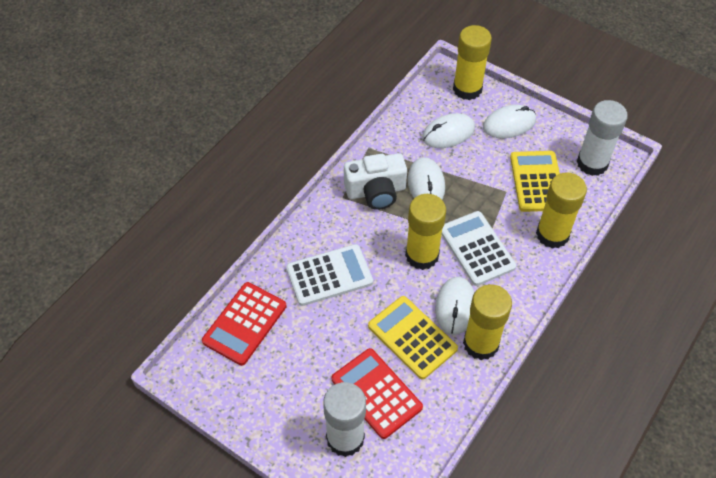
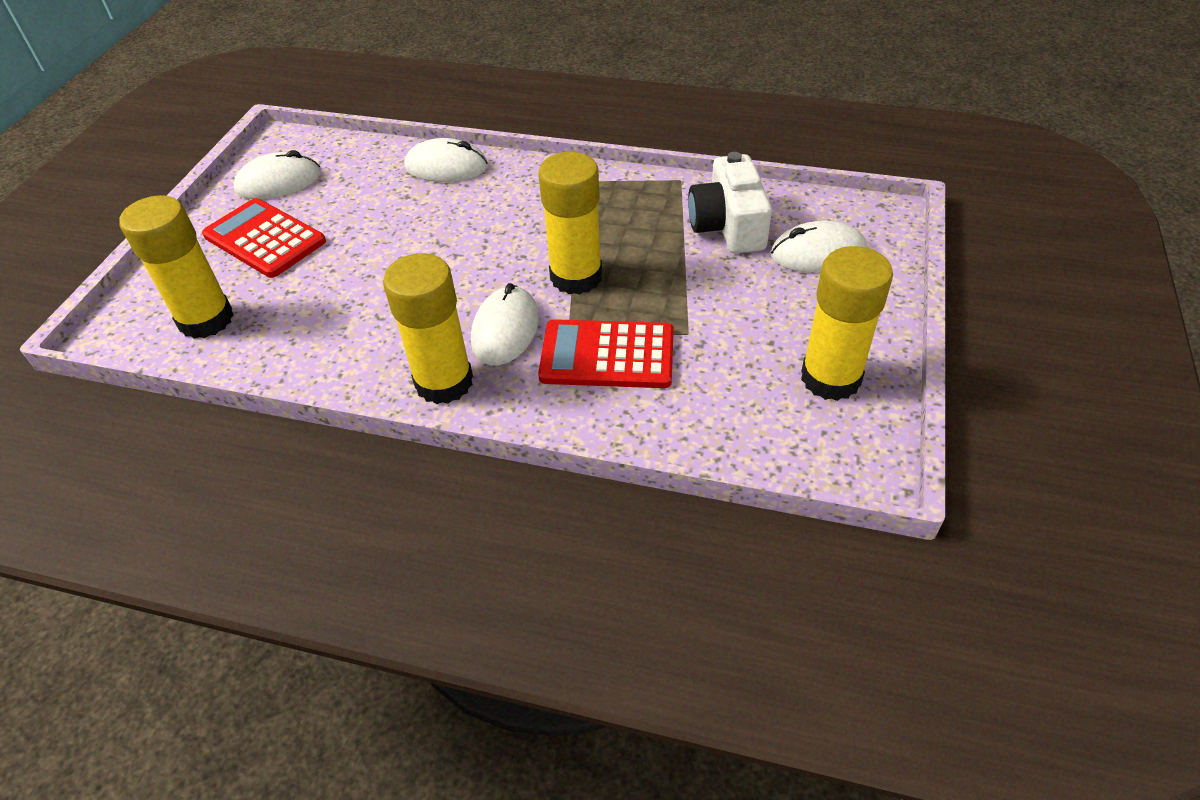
white calculator: 2 -> 0
white glue stick: 2 -> 0
yellow calculator: 2 -> 0

